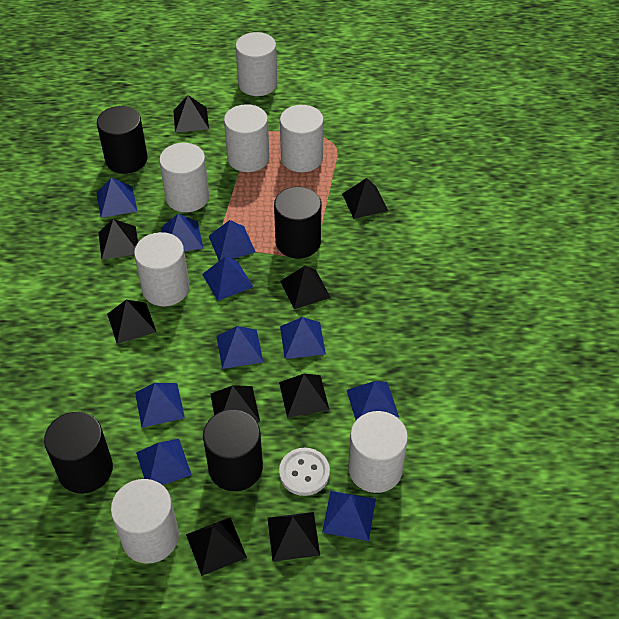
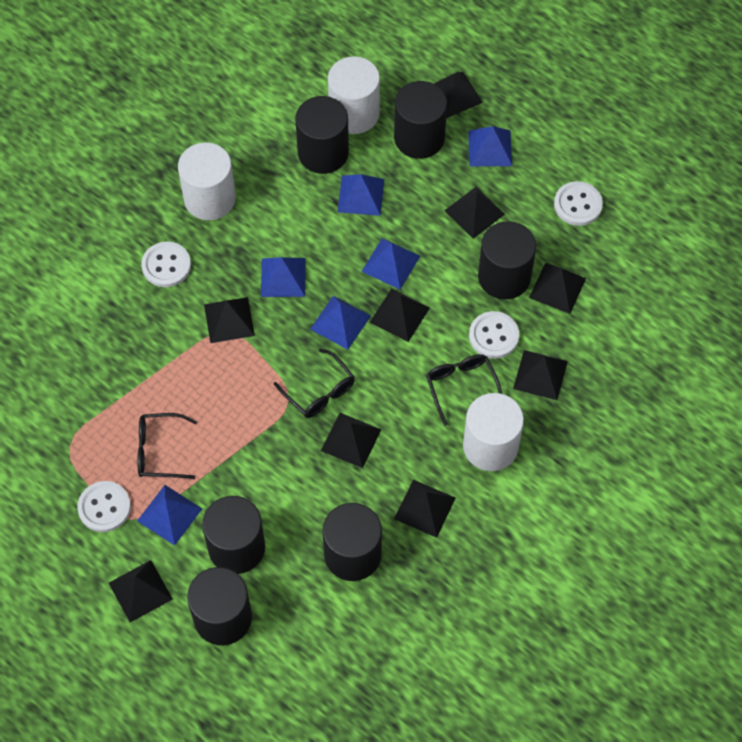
black cylinder: 4 -> 6
black glasses: 0 -> 3
blue pyramid: 10 -> 6
white button: 1 -> 4
white cylinder: 7 -> 3

